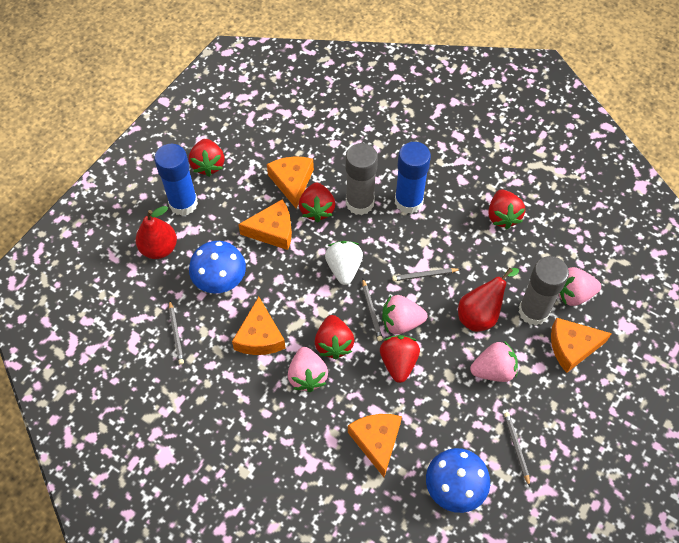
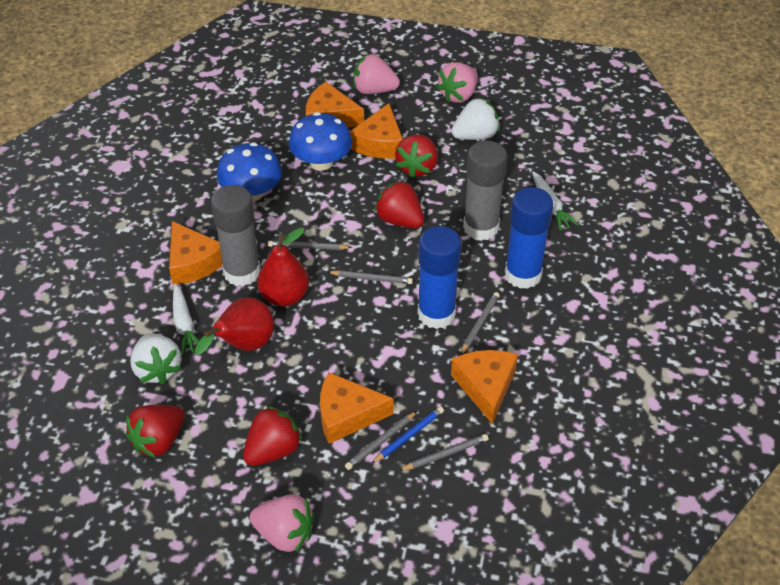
blue pencil: 0 -> 1
grey pencil: 4 -> 5
pink strawberry: 4 -> 3
red strawberry: 5 -> 4
white carrot: 0 -> 2
white strawberry: 1 -> 2

